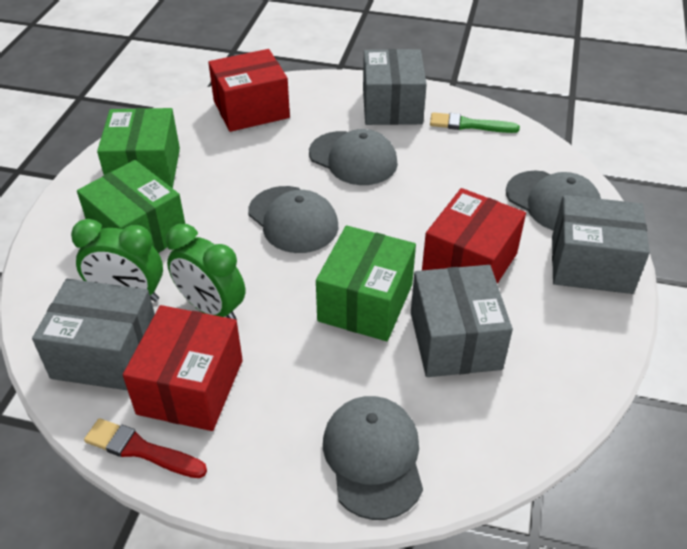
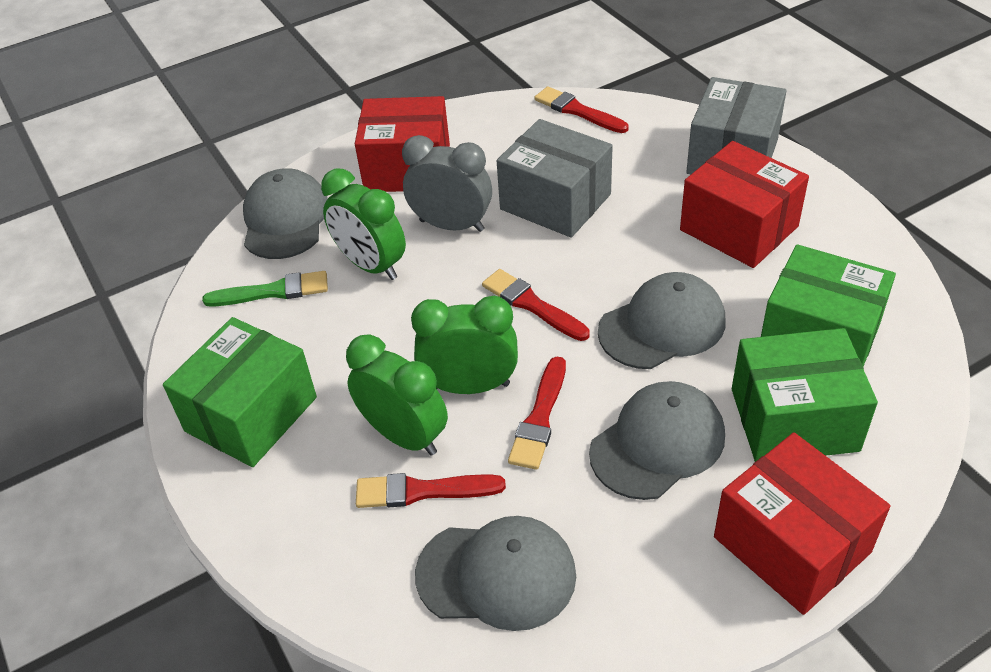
green clock: 2 -> 3
grey box: 4 -> 2
grey clock: 0 -> 1
red brush: 1 -> 4

